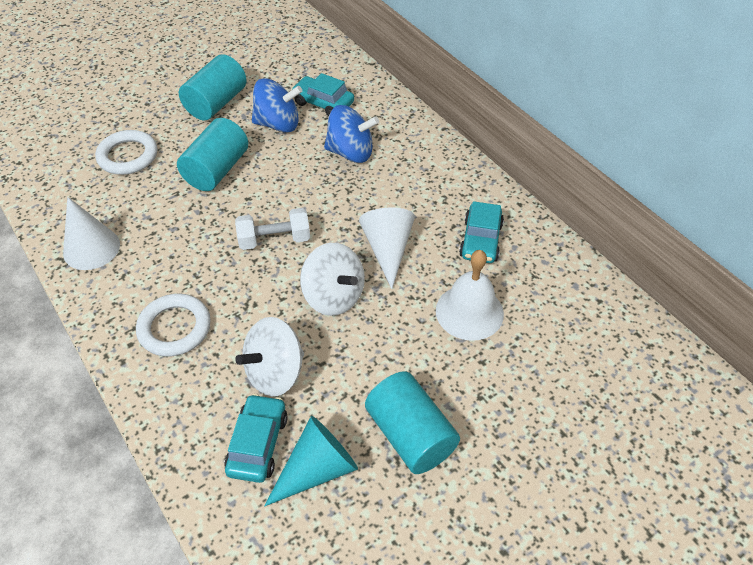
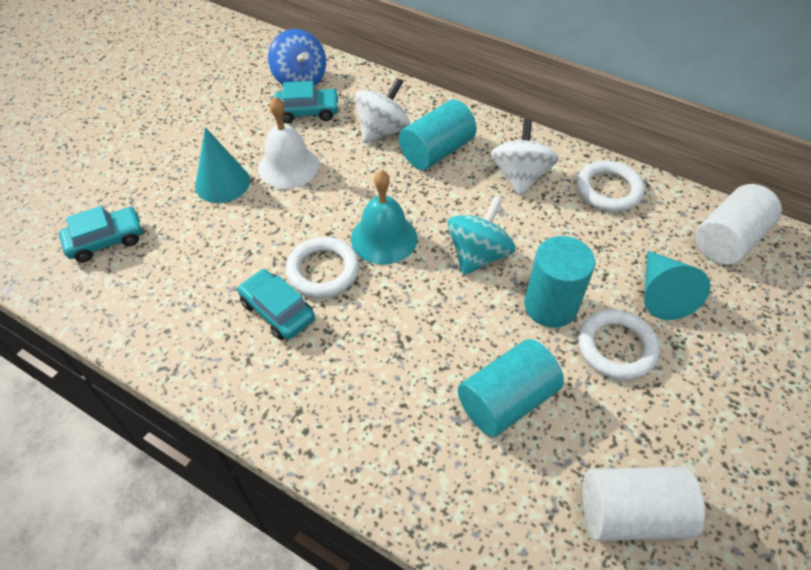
blue spinning top: 2 -> 1
turquoise bell: 0 -> 1
turquoise cone: 1 -> 2
turquoise spinning top: 0 -> 1
white cone: 2 -> 0
white cylinder: 0 -> 2
white dumbbell: 1 -> 0
white ring: 2 -> 3

